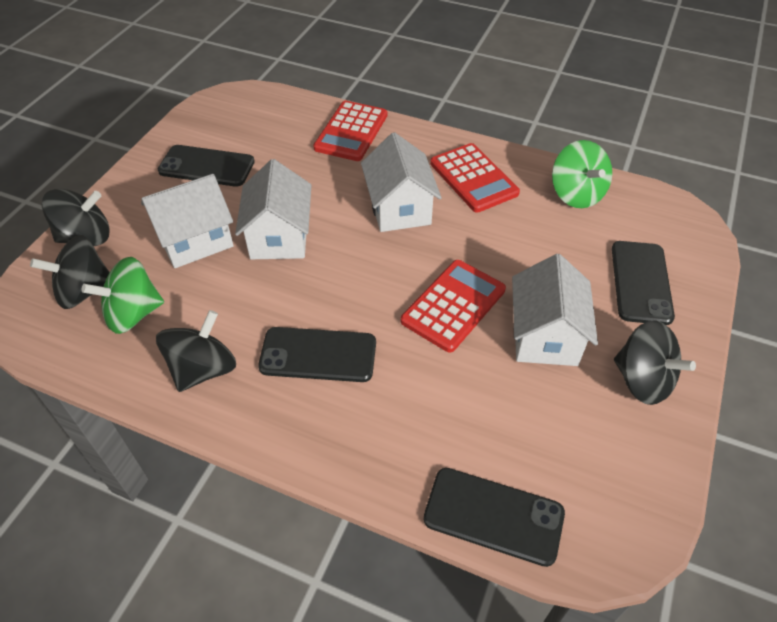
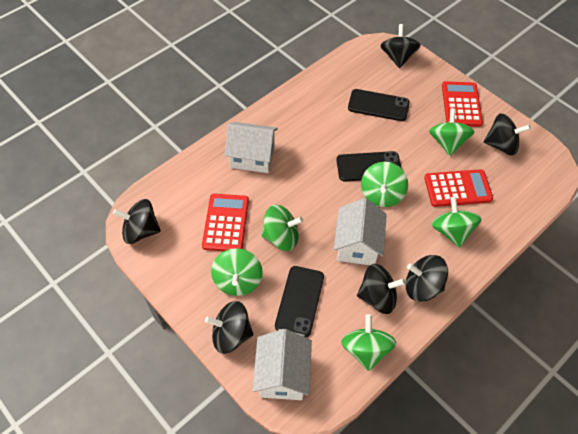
black phone: 4 -> 3
black spinning top: 4 -> 6
green spinning top: 2 -> 6
white house: 4 -> 3

